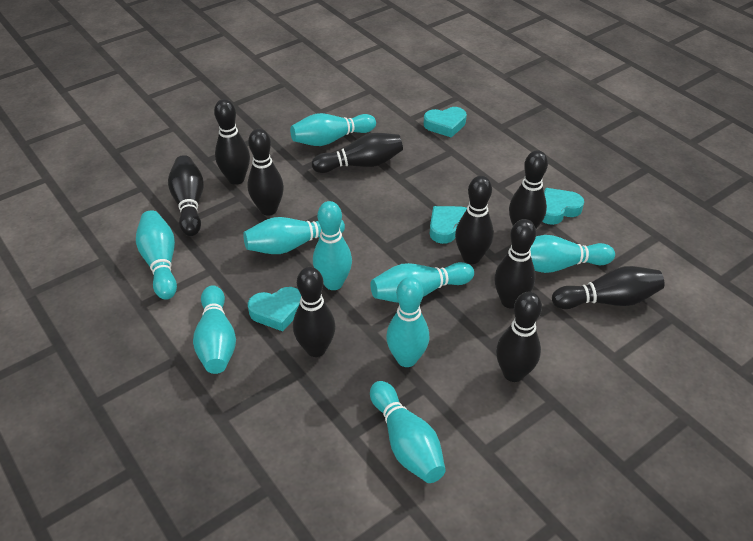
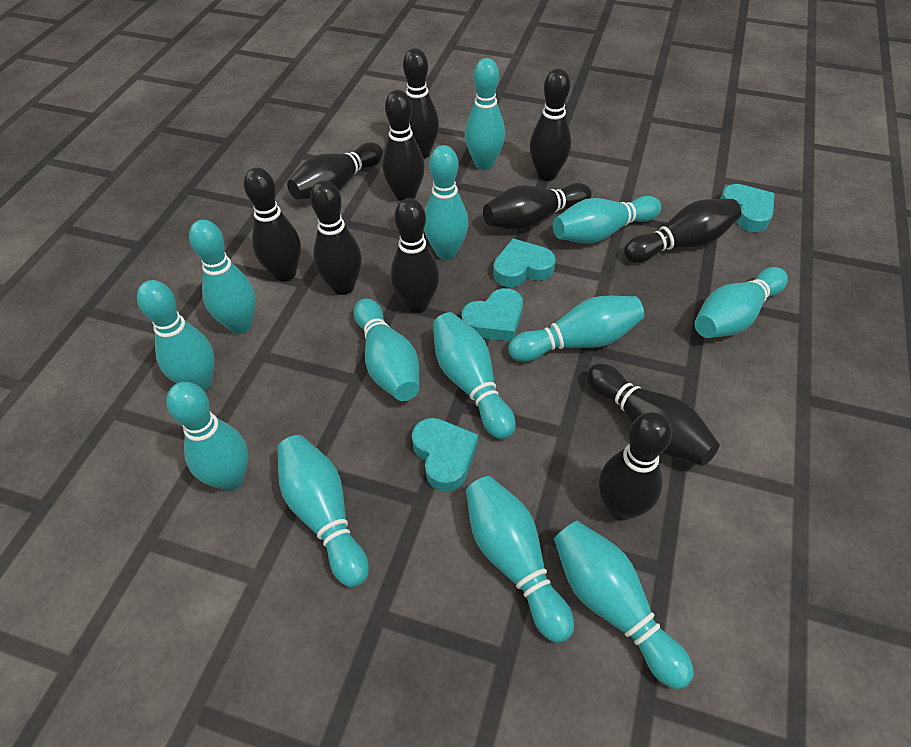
black bowling pin: 10 -> 11
turquoise bowling pin: 9 -> 13

